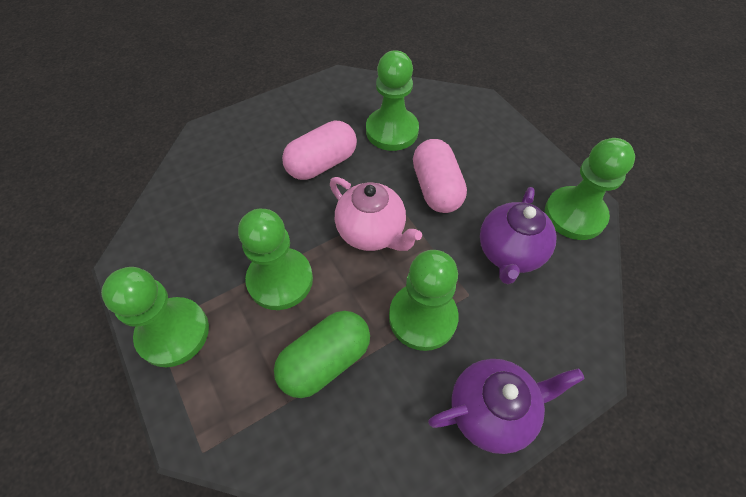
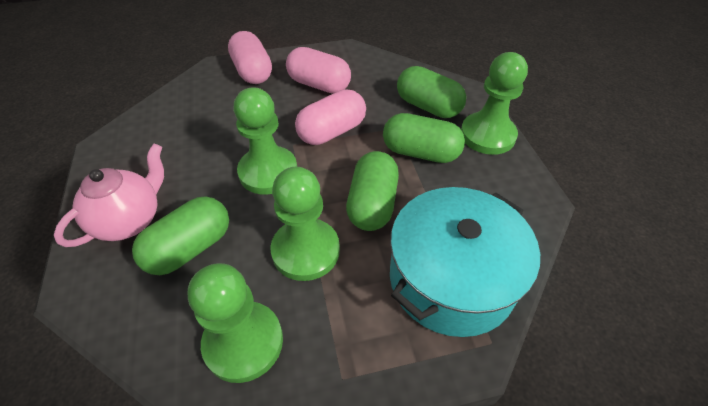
green capsule: 1 -> 4
green pawn: 5 -> 4
pink capsule: 2 -> 3
purple teapot: 2 -> 0
turquoise pot: 0 -> 1

